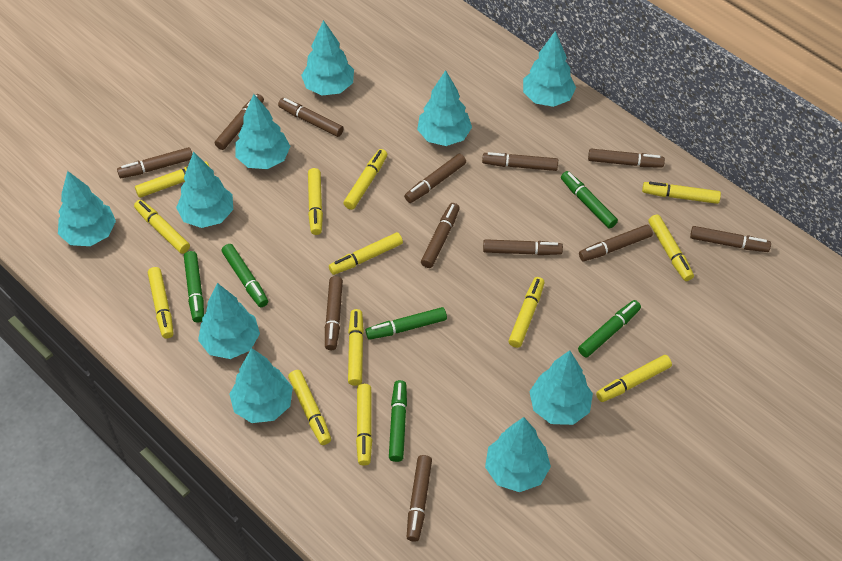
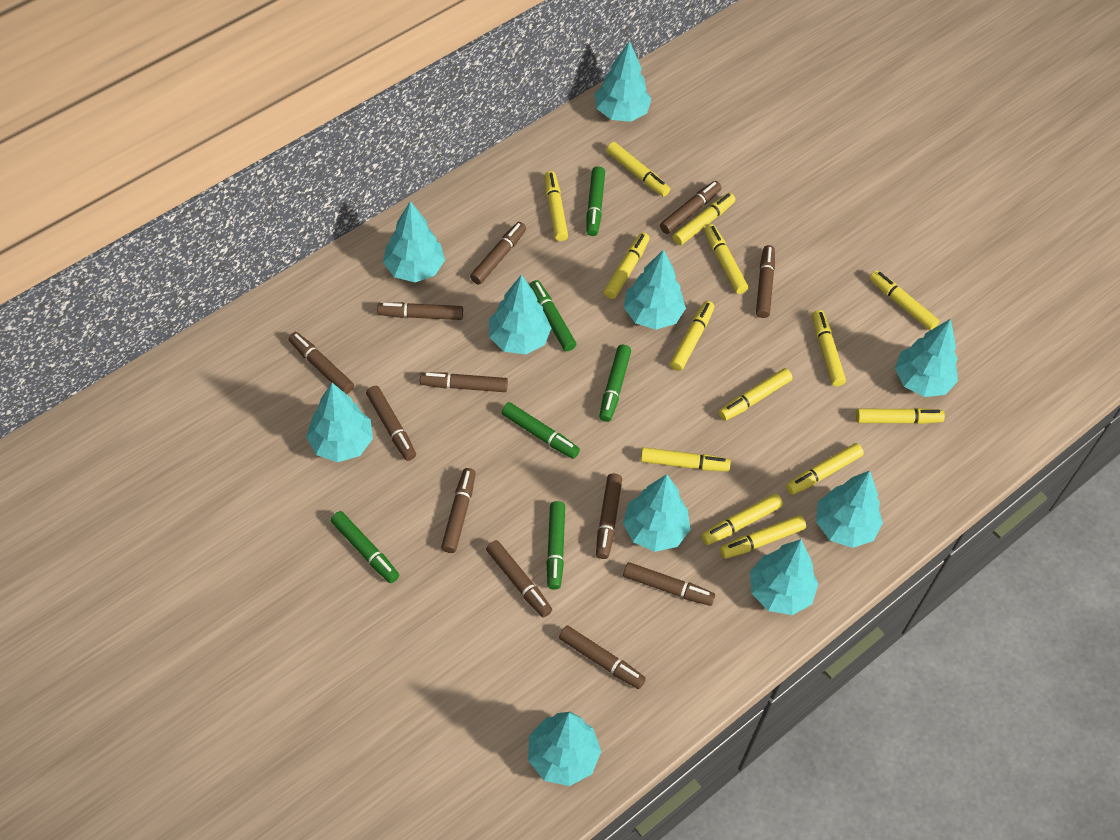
yellow marker: 13 -> 14

